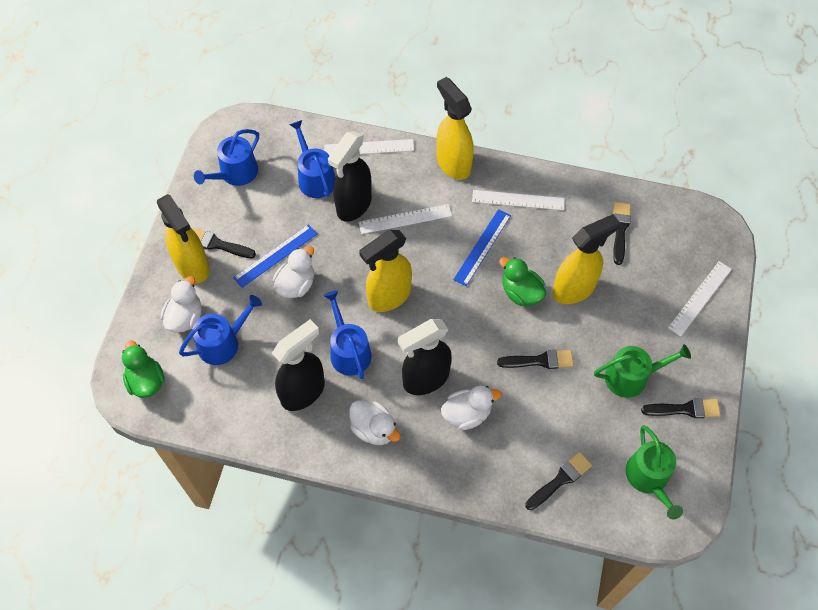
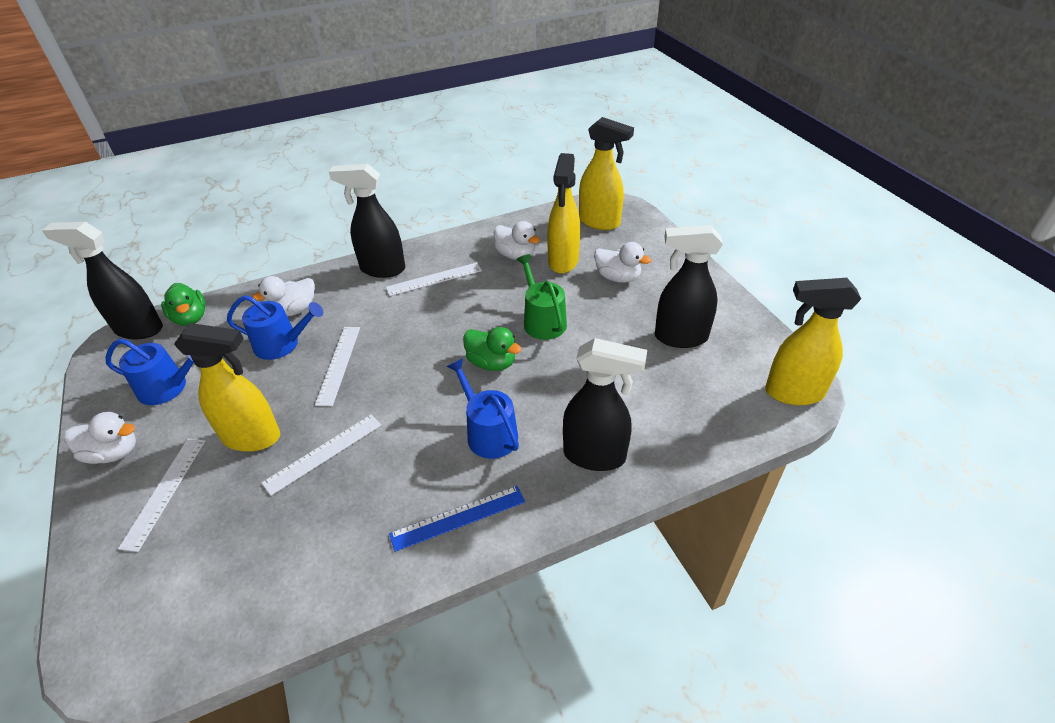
black brush: 5 -> 0
black spray bottle: 3 -> 4
blue ruler: 2 -> 1
blue watering can: 4 -> 3
green watering can: 2 -> 1

